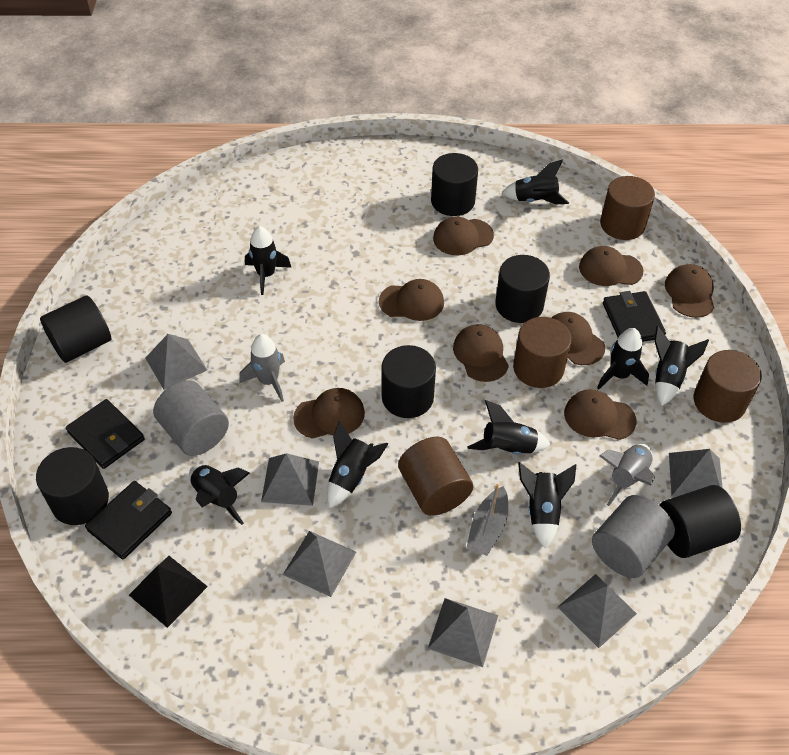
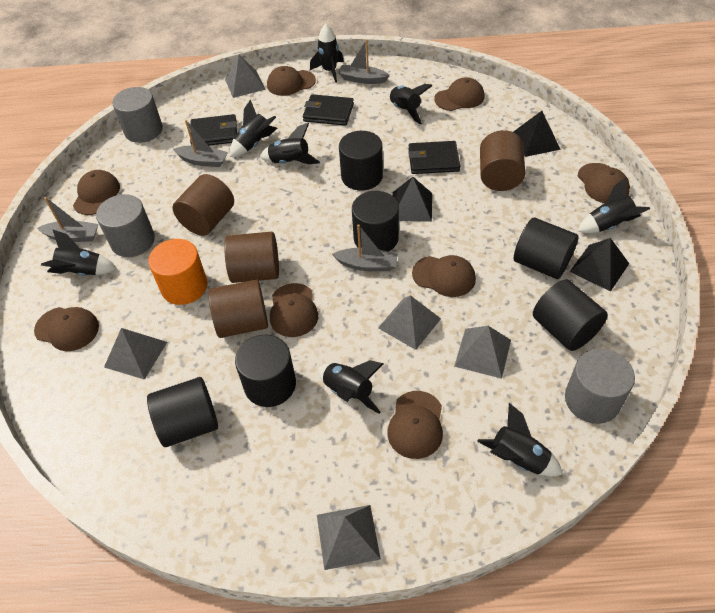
black pyramid: 1 -> 3
grey boat: 1 -> 4
grey cylinder: 2 -> 3
grey pyramid: 6 -> 5
grey rocket: 2 -> 0
orange cylinder: 0 -> 1

